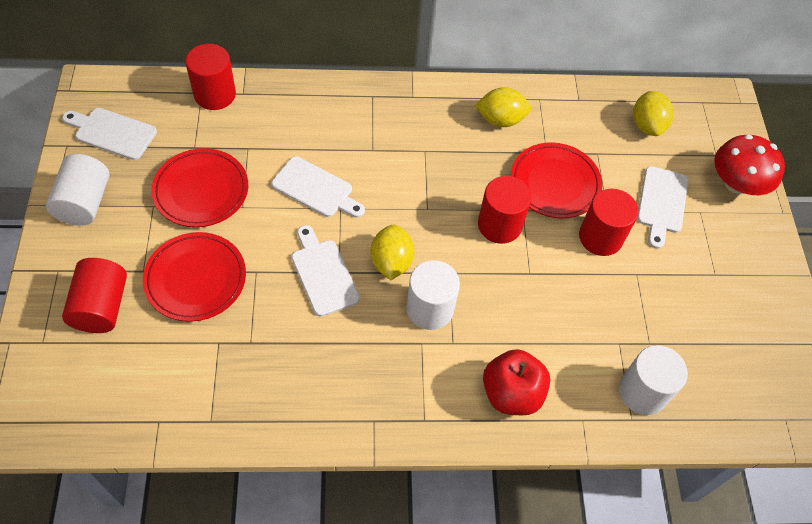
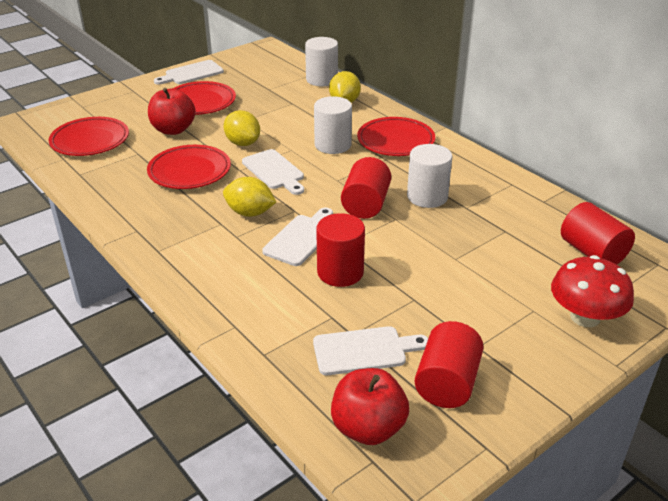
red apple: 1 -> 2
red plate: 3 -> 4

